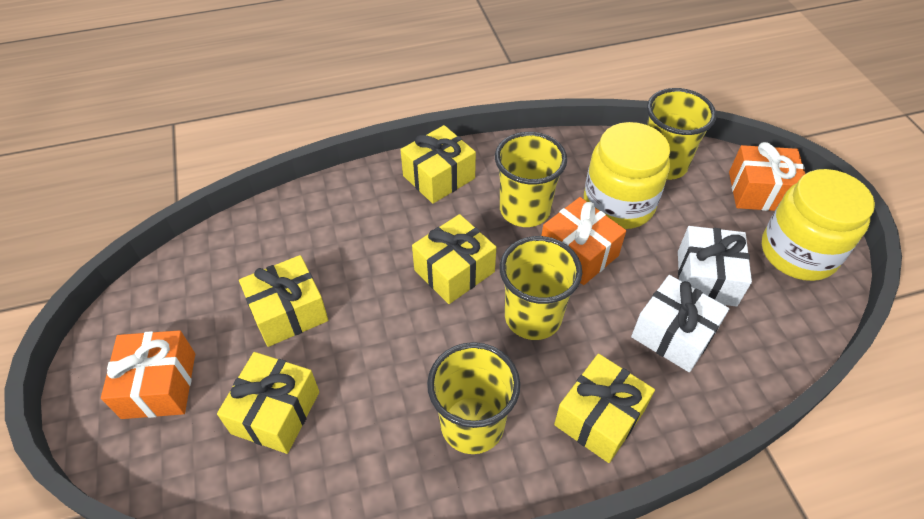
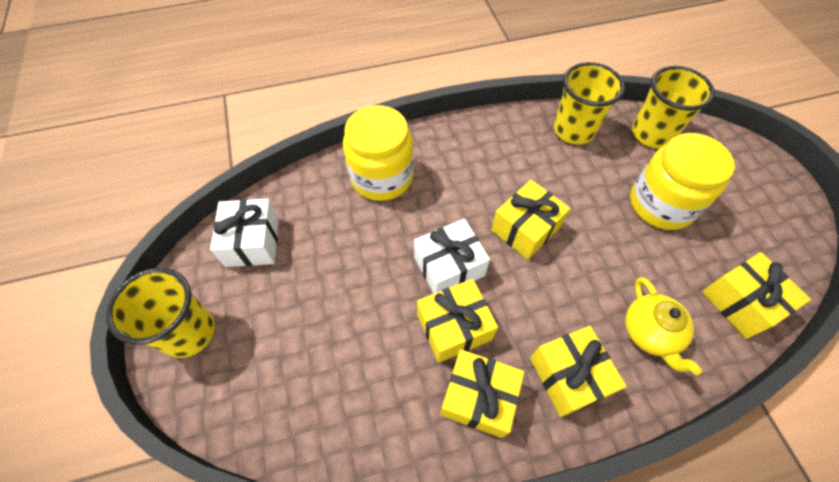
orange gift: 3 -> 0
yellow cup: 4 -> 3
yellow teapot: 0 -> 1

